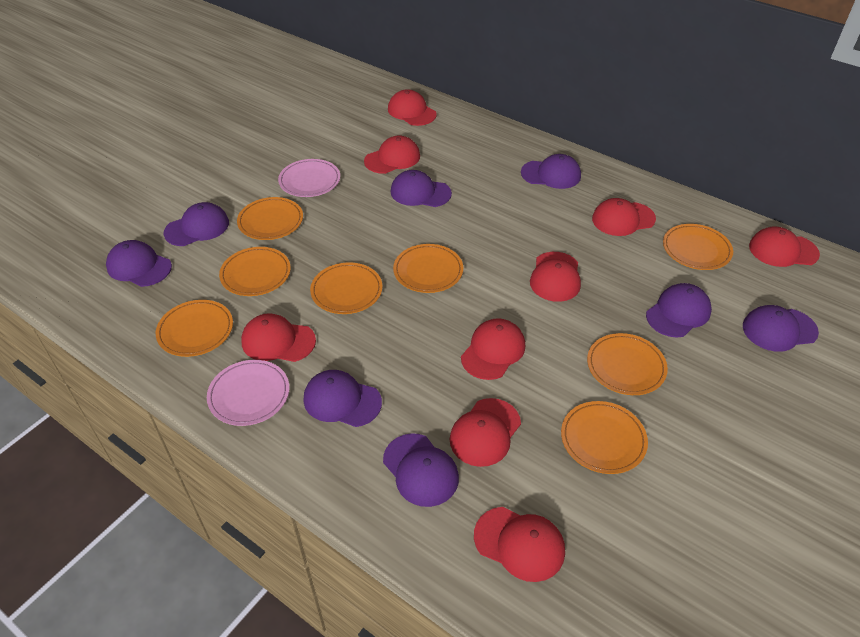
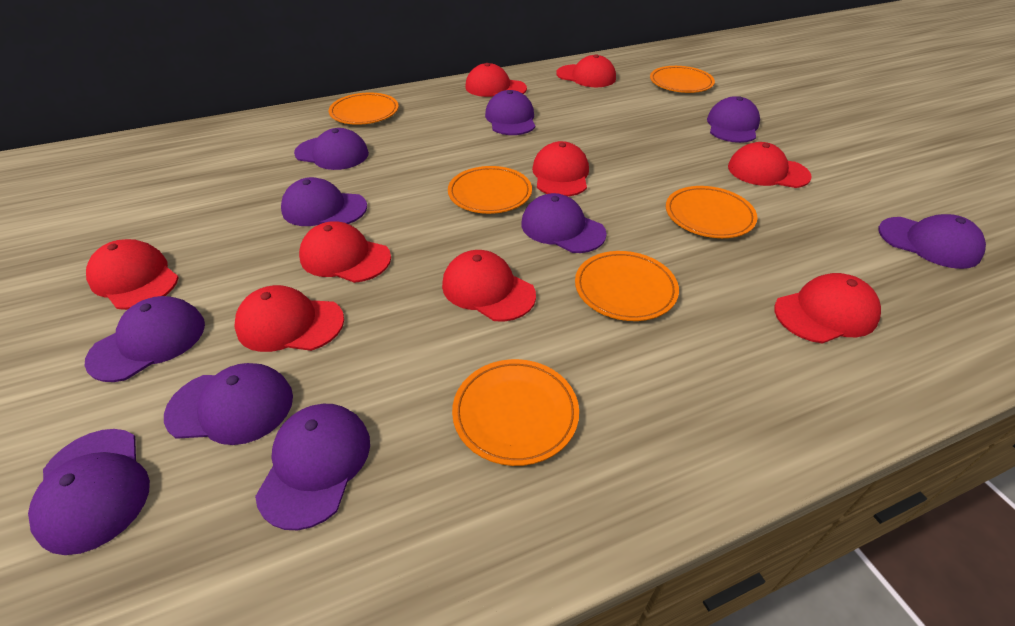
orange plate: 8 -> 6
pink plate: 2 -> 0
purple cap: 8 -> 10

